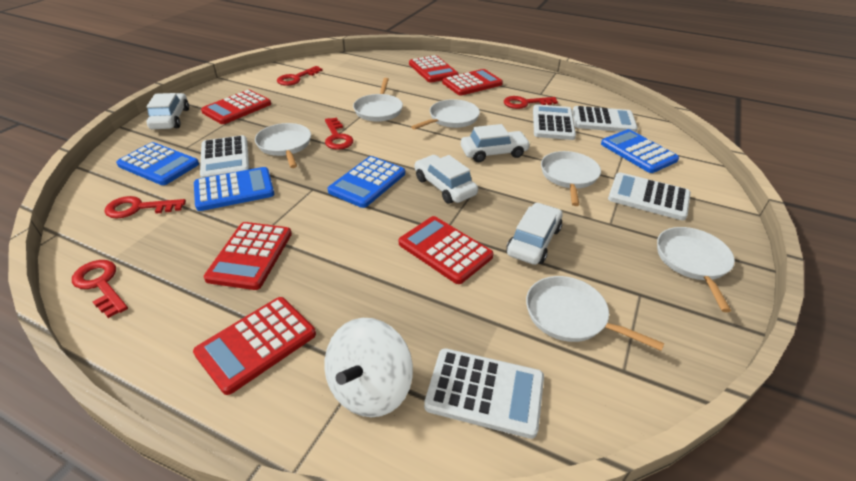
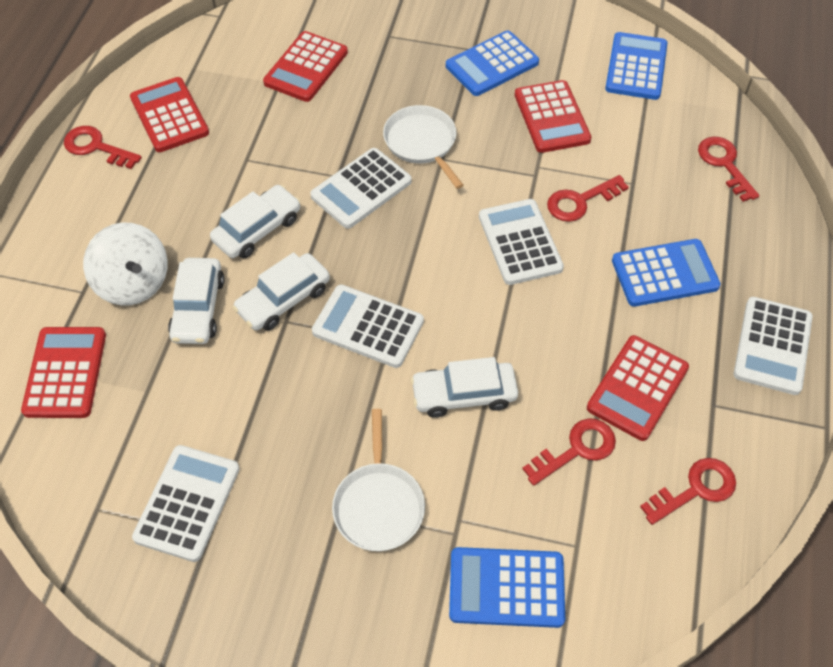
red calculator: 6 -> 5
white pan: 6 -> 2

